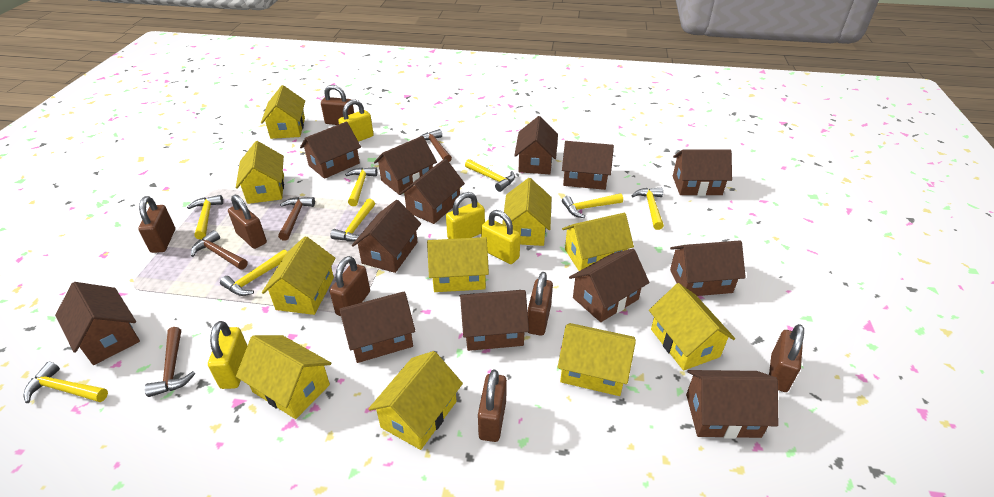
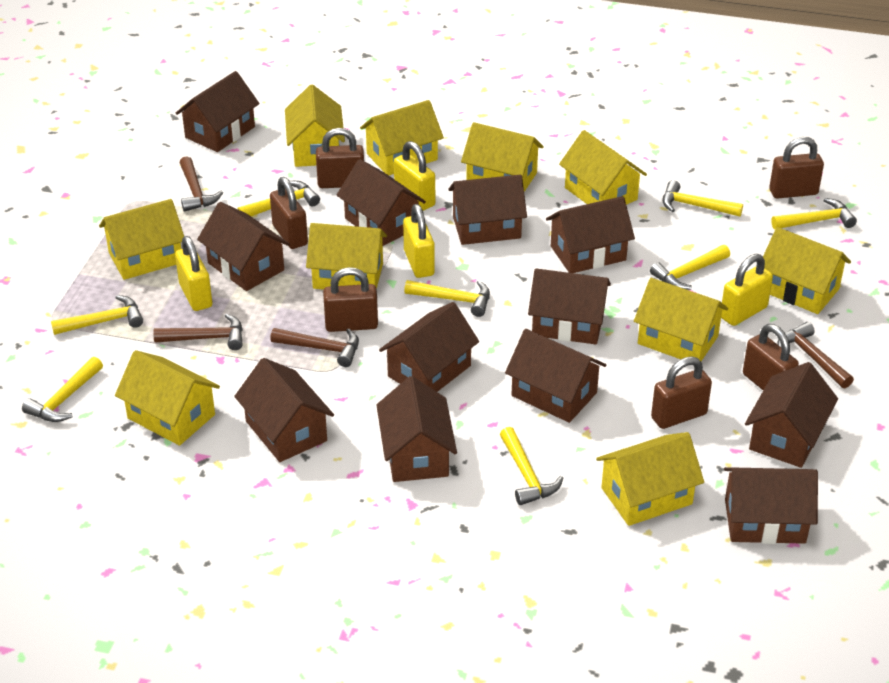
brown house: 13 -> 12
brown padlock: 7 -> 6

